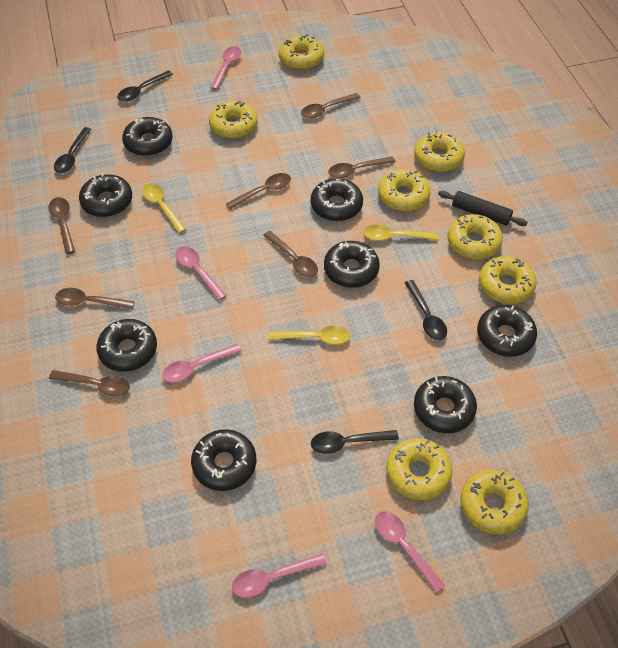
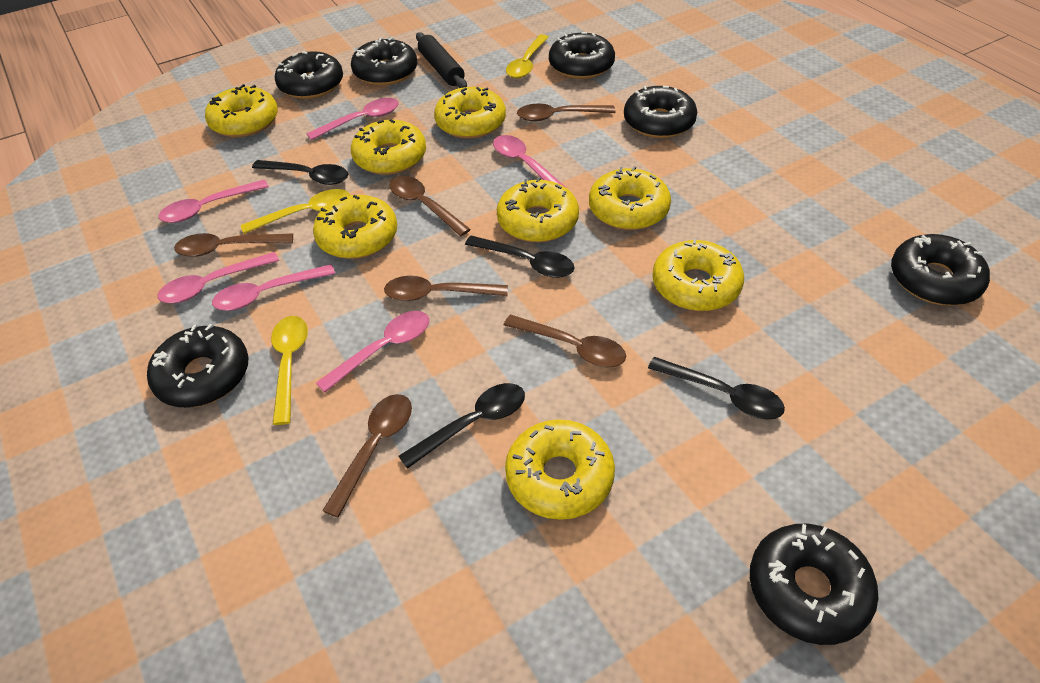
black donut: 8 -> 7
brown spoon: 7 -> 6
pink spoon: 5 -> 6

